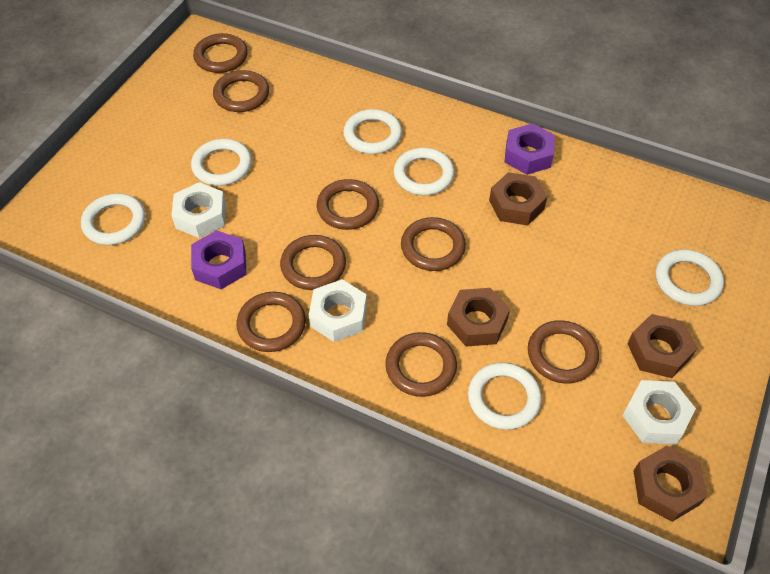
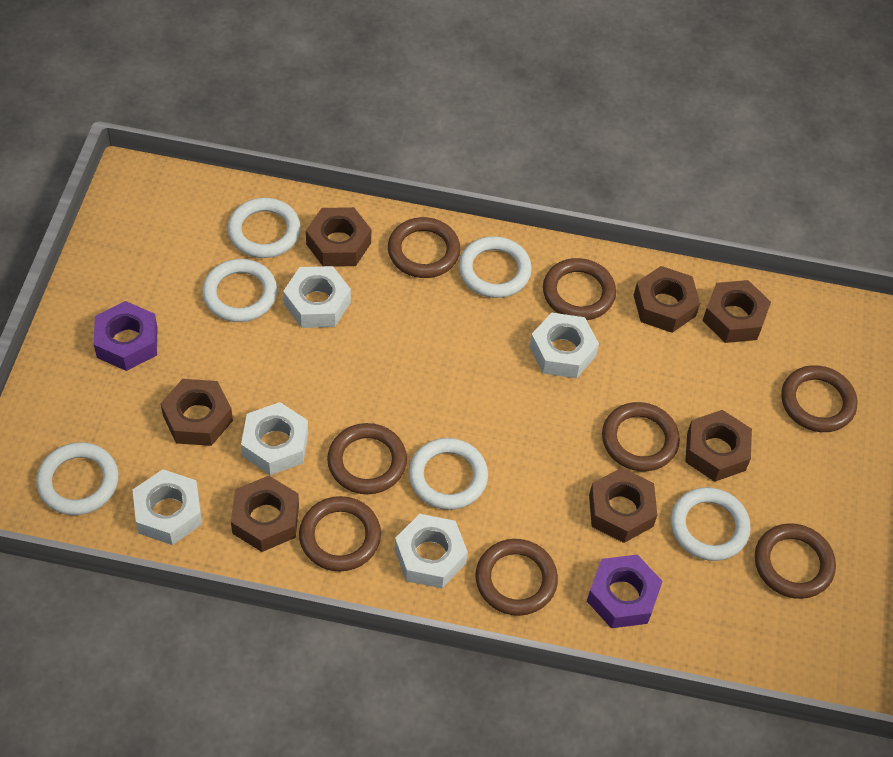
brown nut: 4 -> 7
white nut: 3 -> 5

